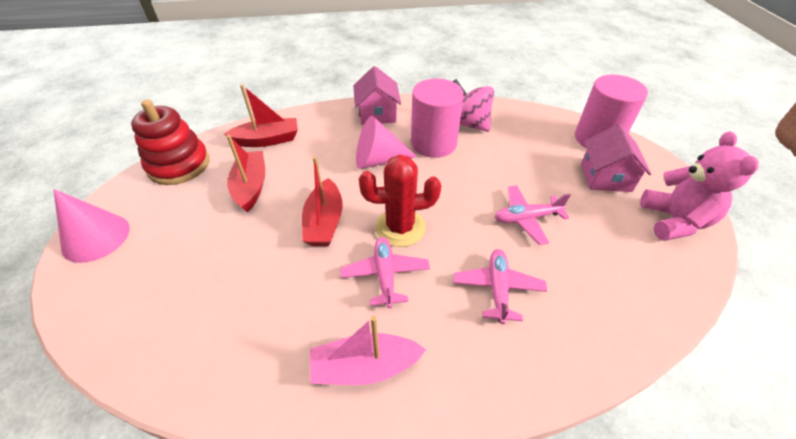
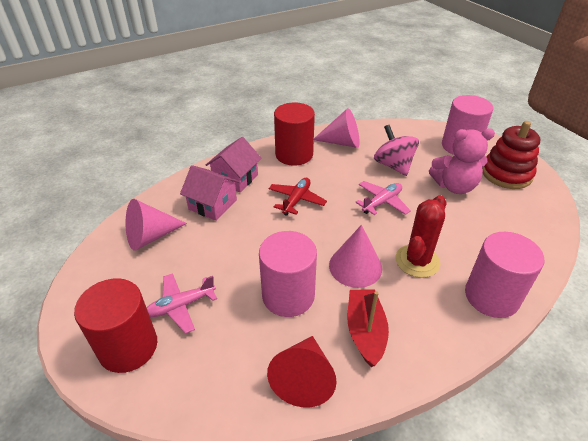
pink boat: 1 -> 0
pink cone: 2 -> 3
pink cylinder: 2 -> 3
pink plane: 3 -> 2
red boat: 3 -> 1
red cone: 0 -> 1
red cylinder: 0 -> 2
red plane: 0 -> 1

